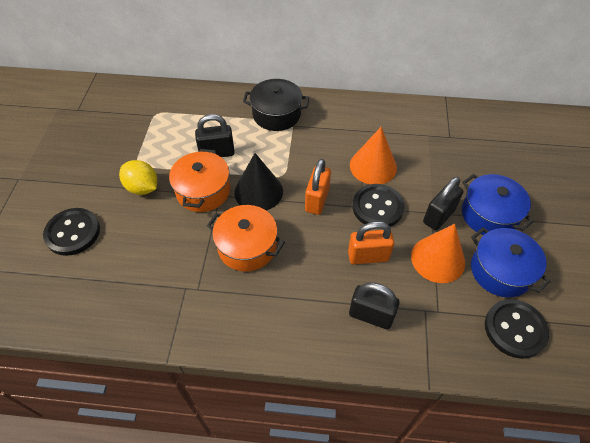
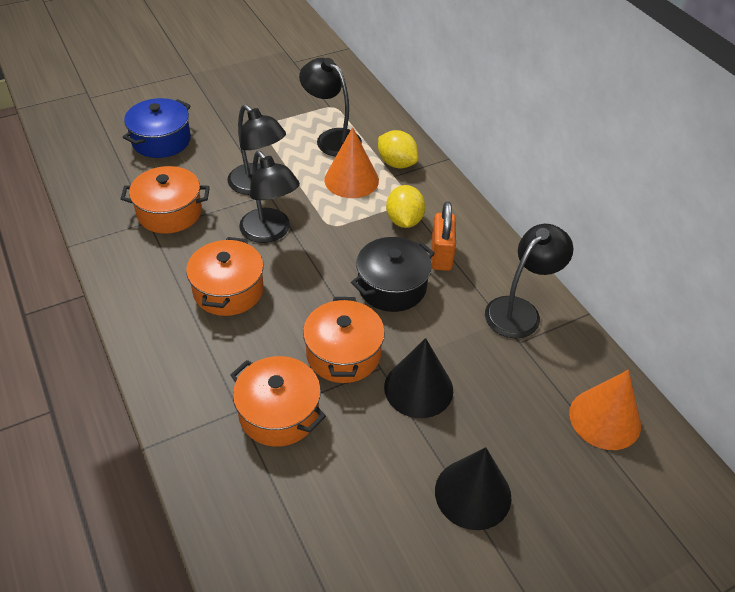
black button: 3 -> 0
black cone: 1 -> 2
black lamp: 0 -> 4
black padlock: 3 -> 0
blue pot: 2 -> 1
orange padlock: 2 -> 1
orange pot: 2 -> 4
yellow lemon: 1 -> 2

